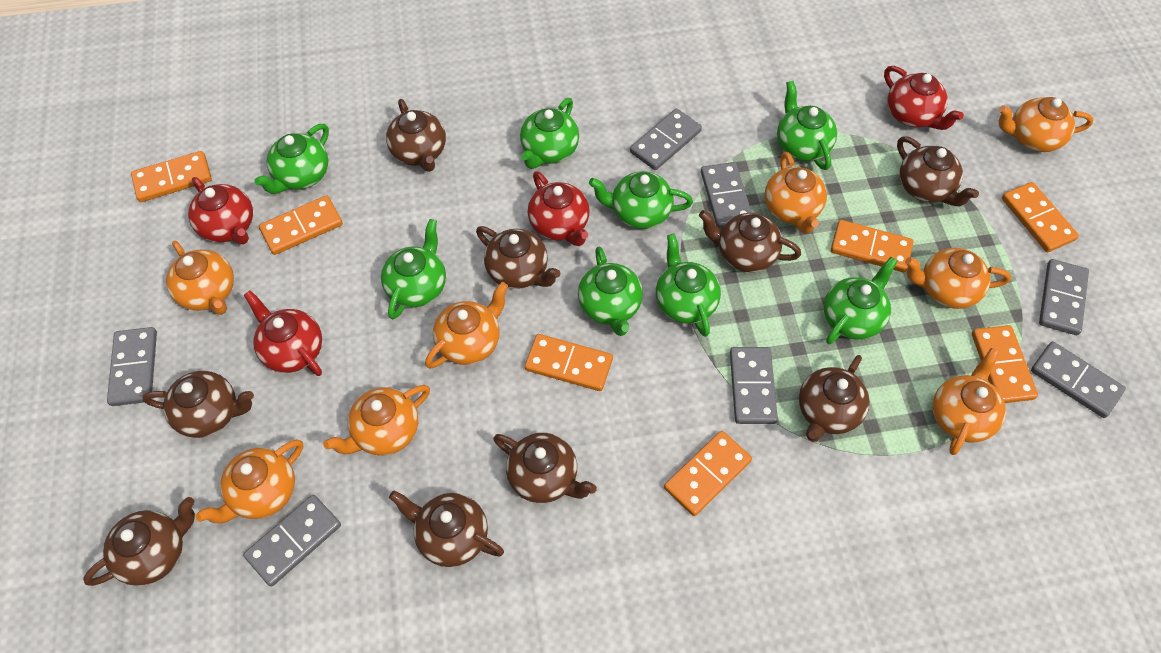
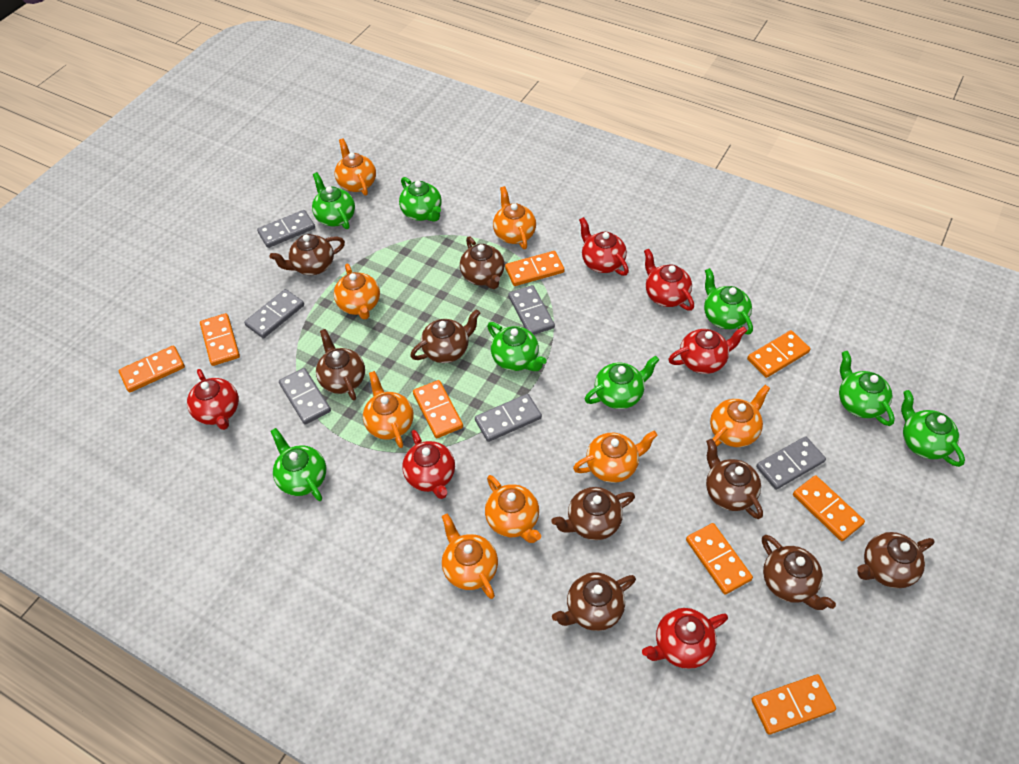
grey domino: 7 -> 6
orange domino: 7 -> 8
red teapot: 4 -> 6

